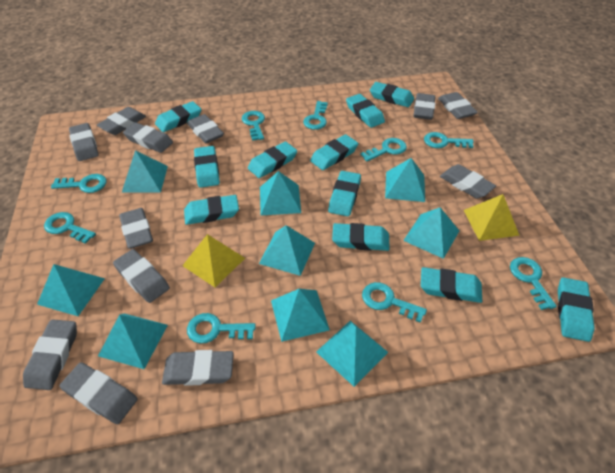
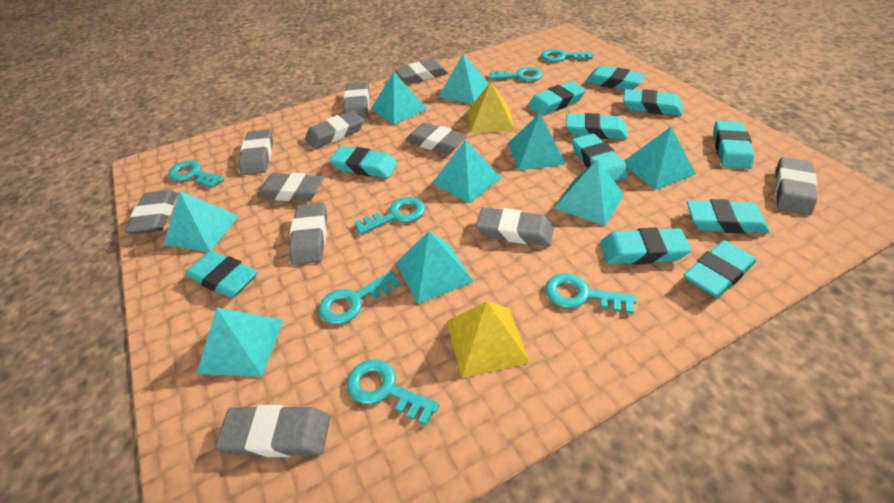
grey eraser: 12 -> 11
turquoise key: 9 -> 7

